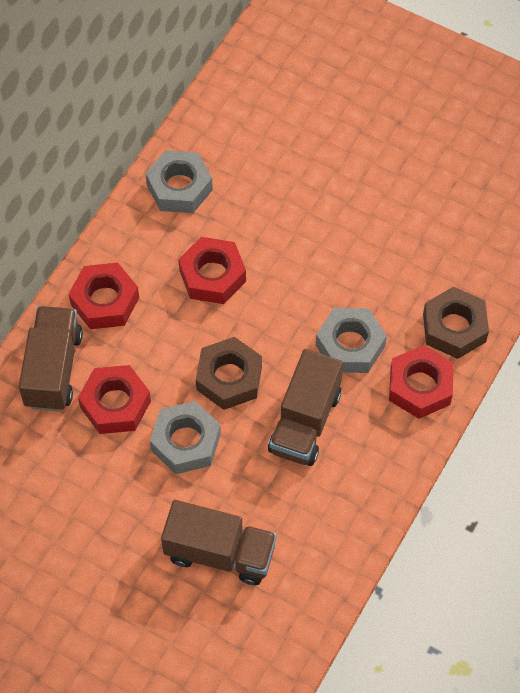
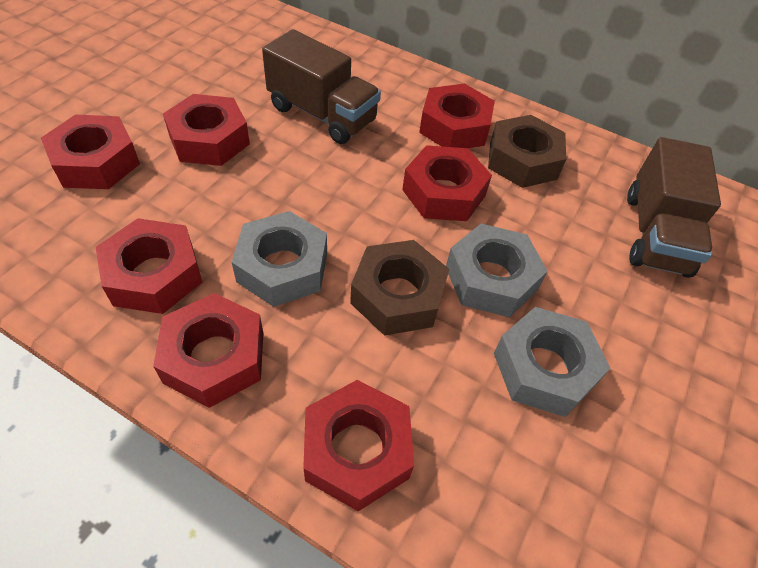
brown truck: 3 -> 2
red nut: 4 -> 7

